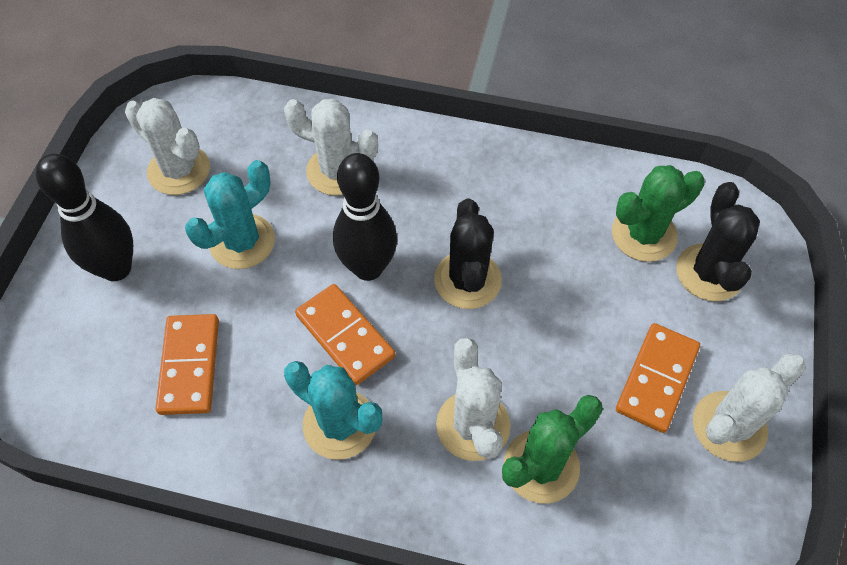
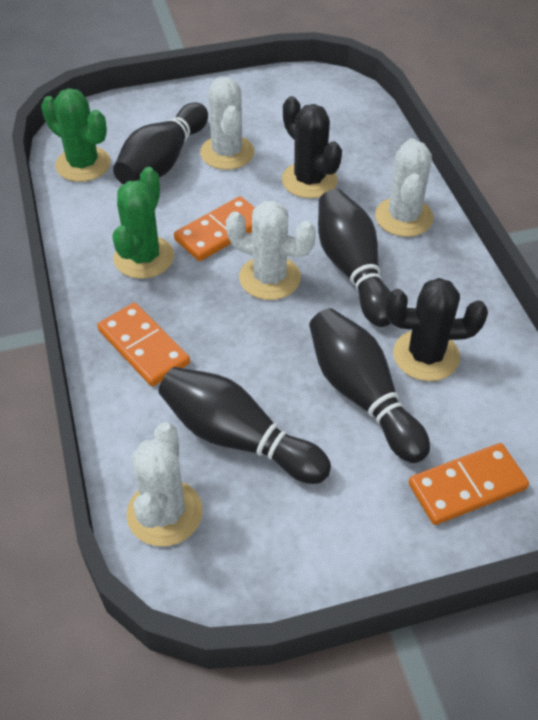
black bowling pin: 2 -> 4
turquoise cactus: 2 -> 0

